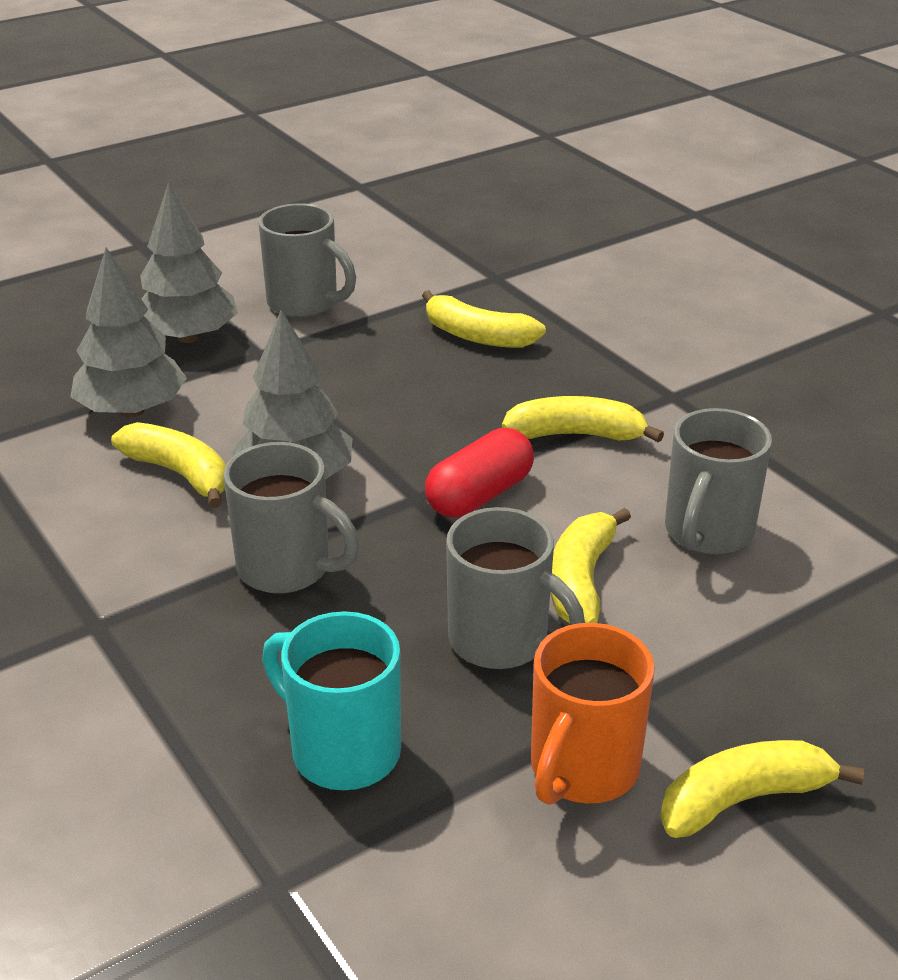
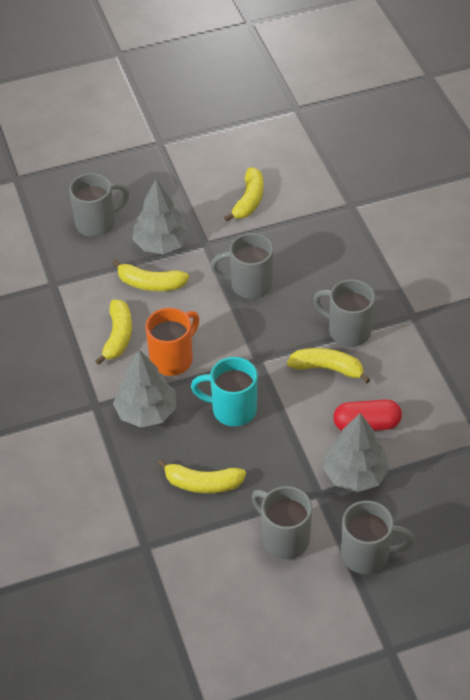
grey mug: 4 -> 5

